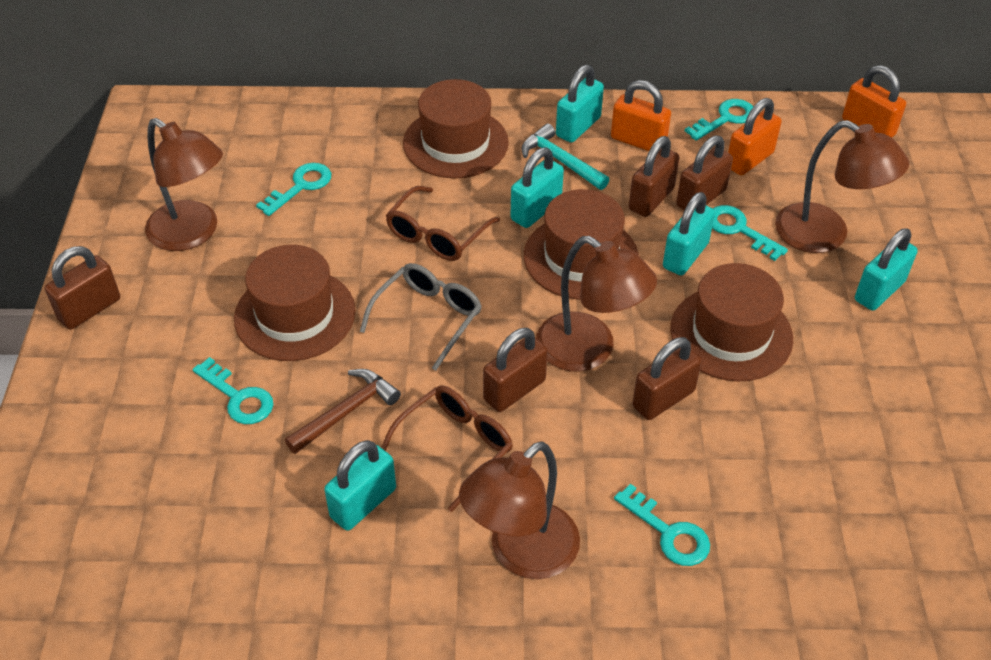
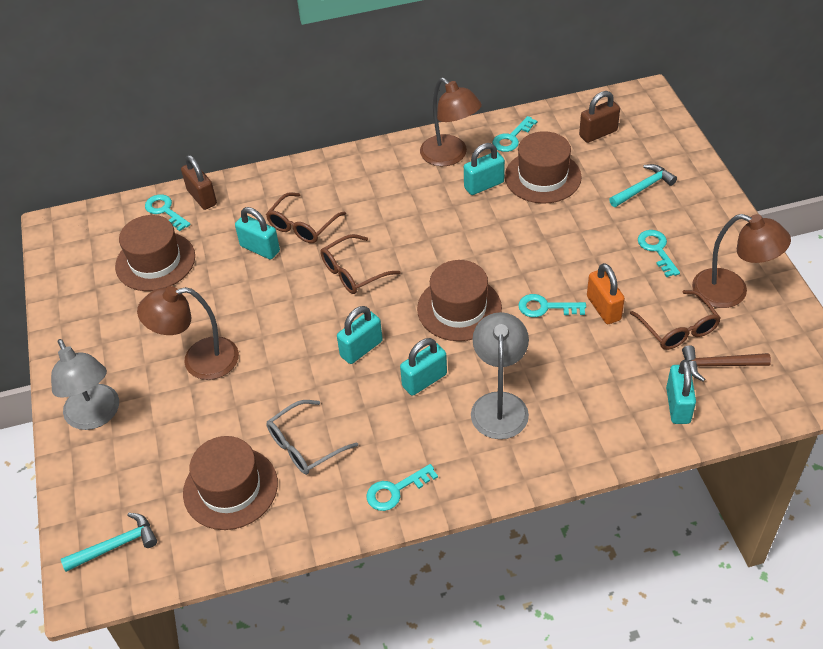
brown glasses: 2 -> 3
brown lamp: 4 -> 3
brown padlock: 5 -> 2
grey lamp: 0 -> 2
orange padlock: 3 -> 1
turquoise hammer: 1 -> 2

